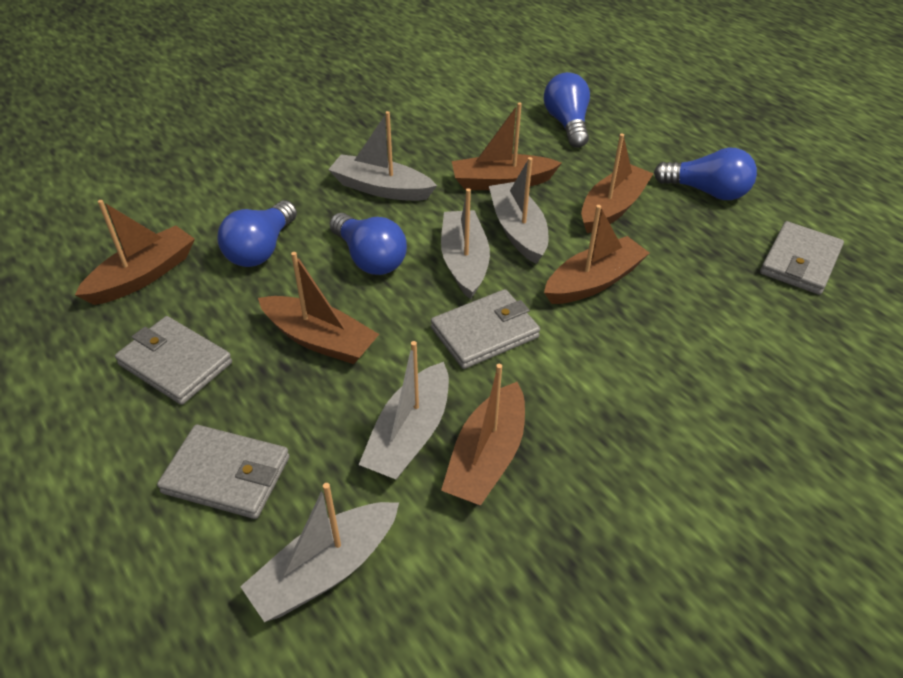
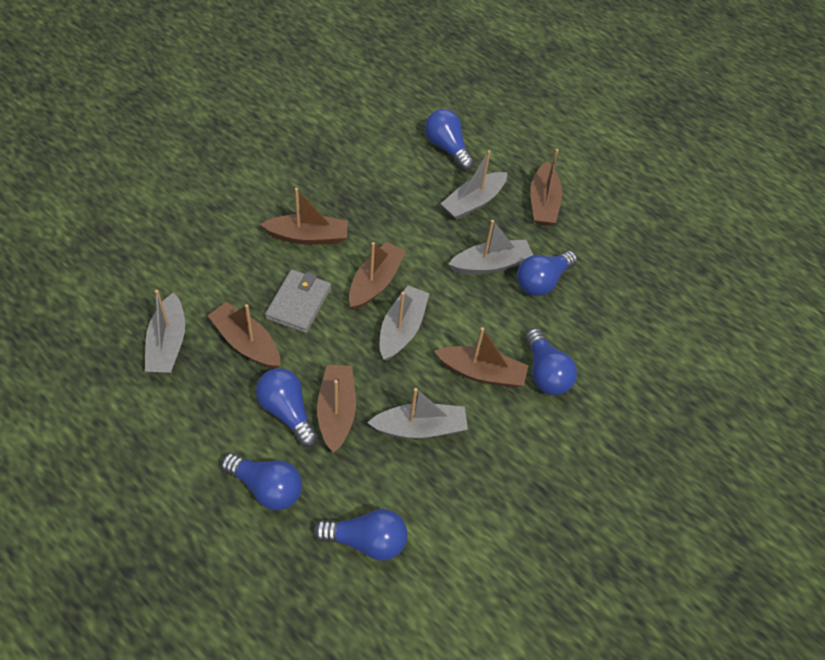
blue light bulb: 4 -> 6
grey wallet: 4 -> 1

